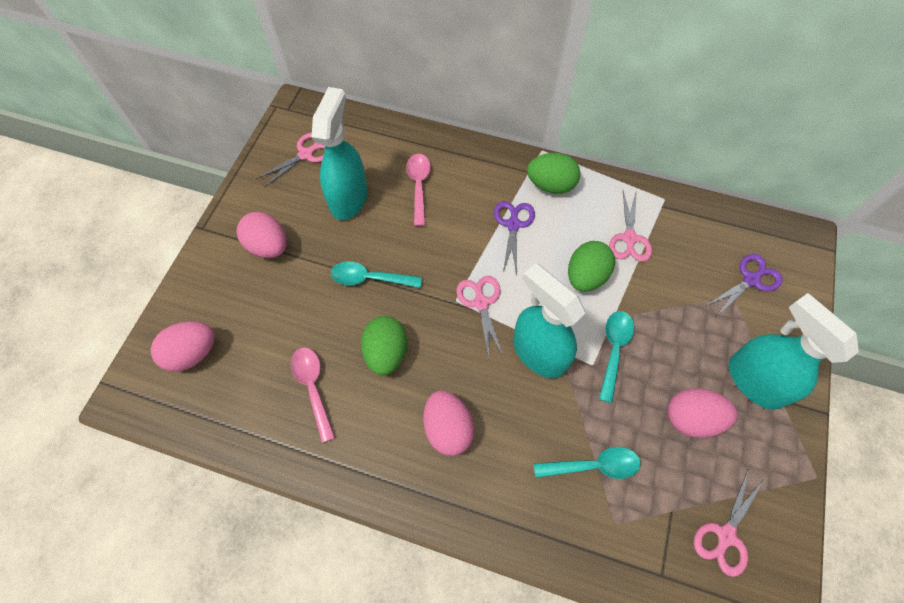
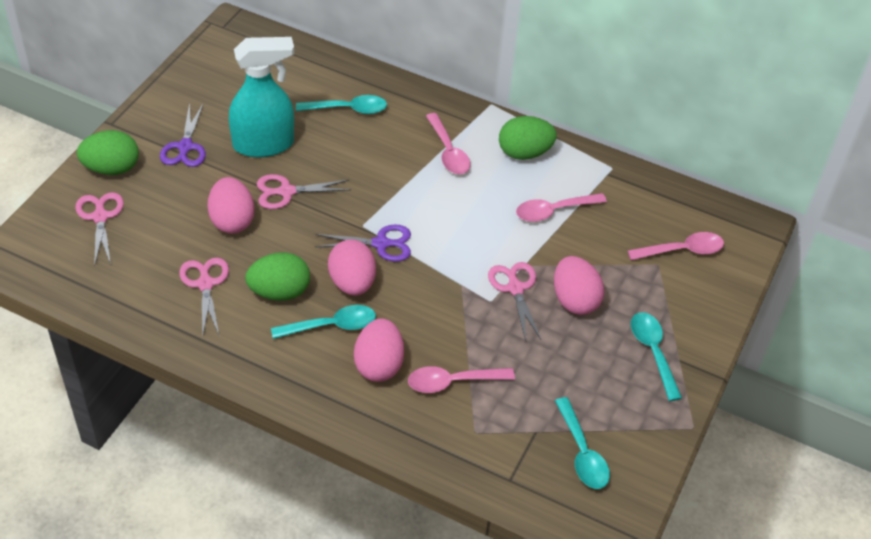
pink spoon: 2 -> 4
turquoise spoon: 3 -> 4
turquoise spray bottle: 3 -> 1

